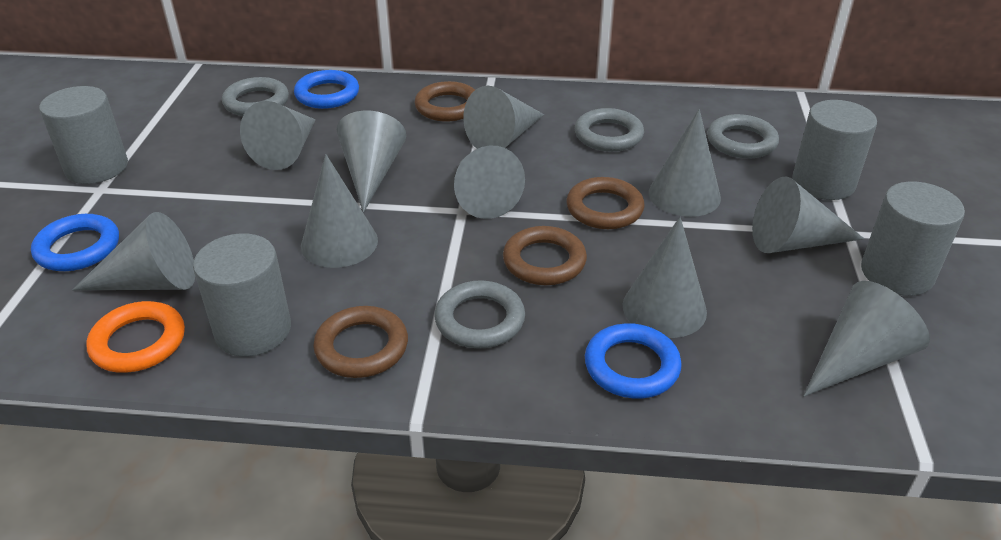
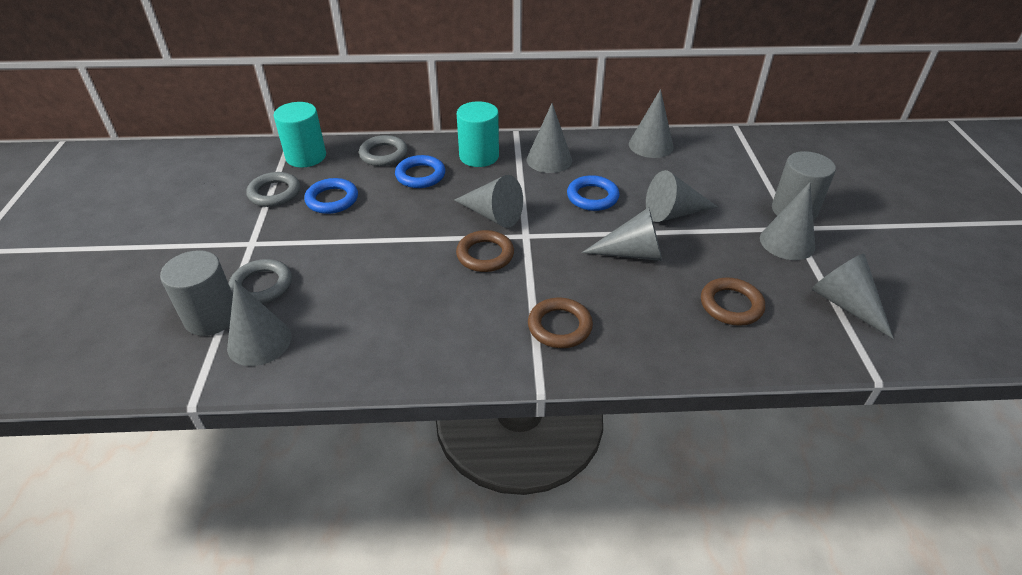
brown ring: 4 -> 3
grey cone: 10 -> 8
grey cylinder: 4 -> 2
grey ring: 4 -> 3
orange ring: 1 -> 0
turquoise cylinder: 0 -> 2

